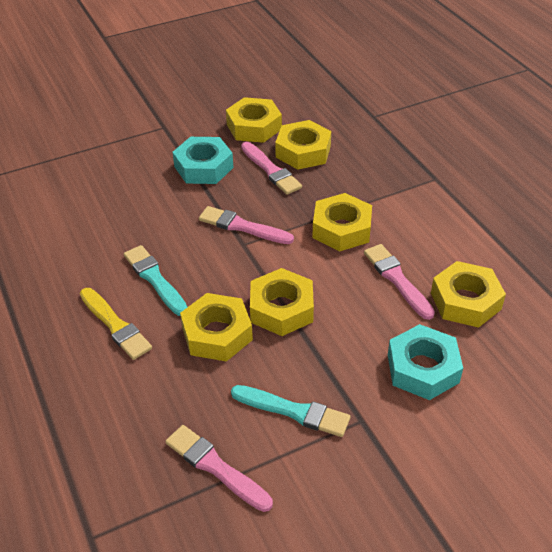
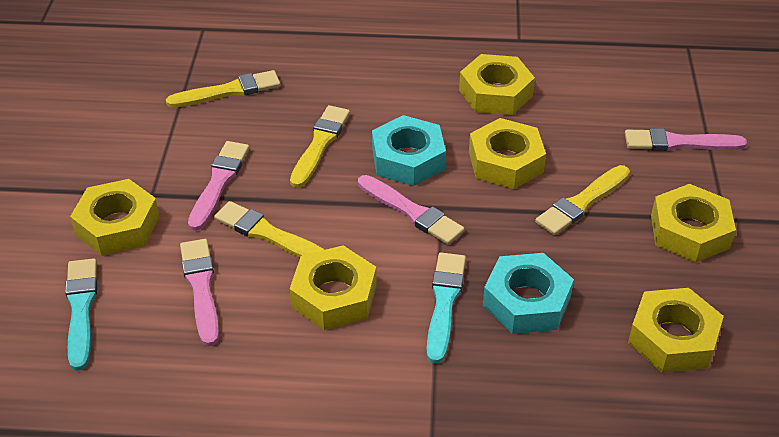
yellow brush: 1 -> 4

